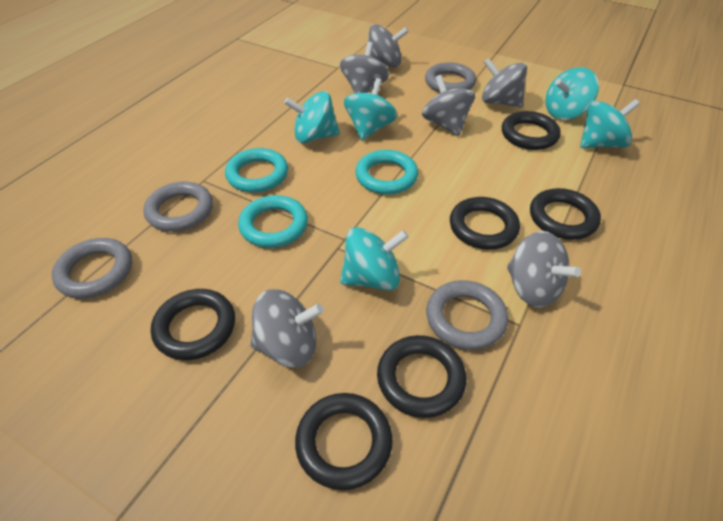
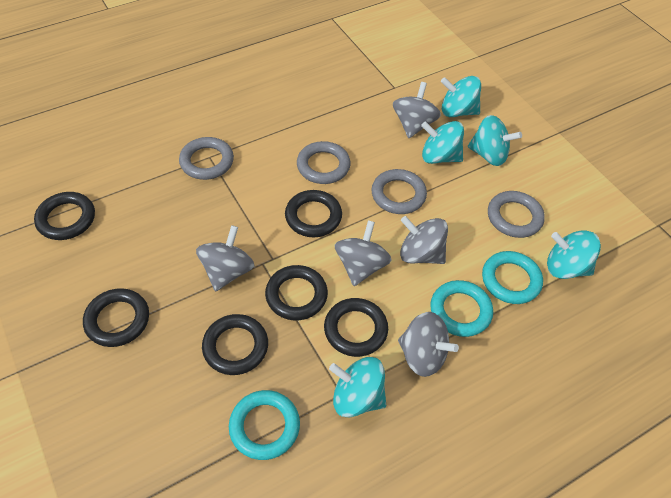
grey spinning top: 6 -> 5

